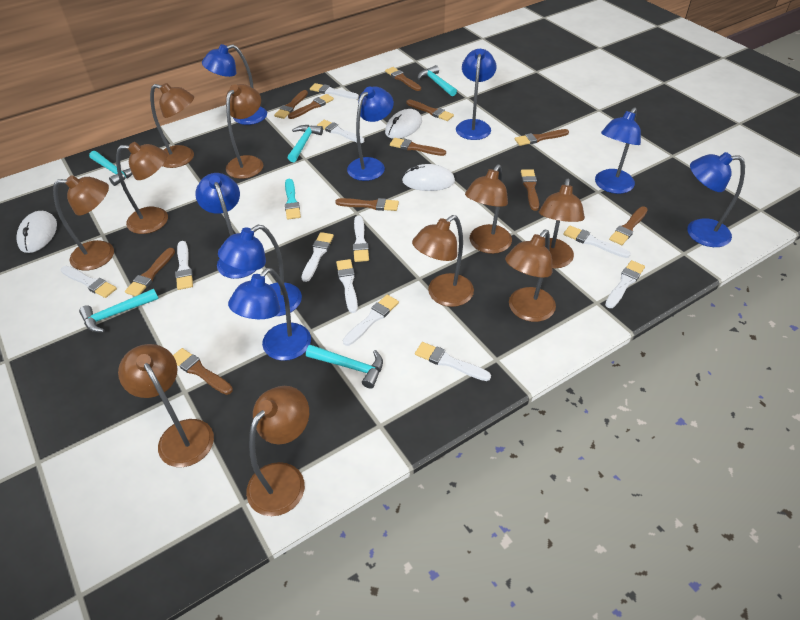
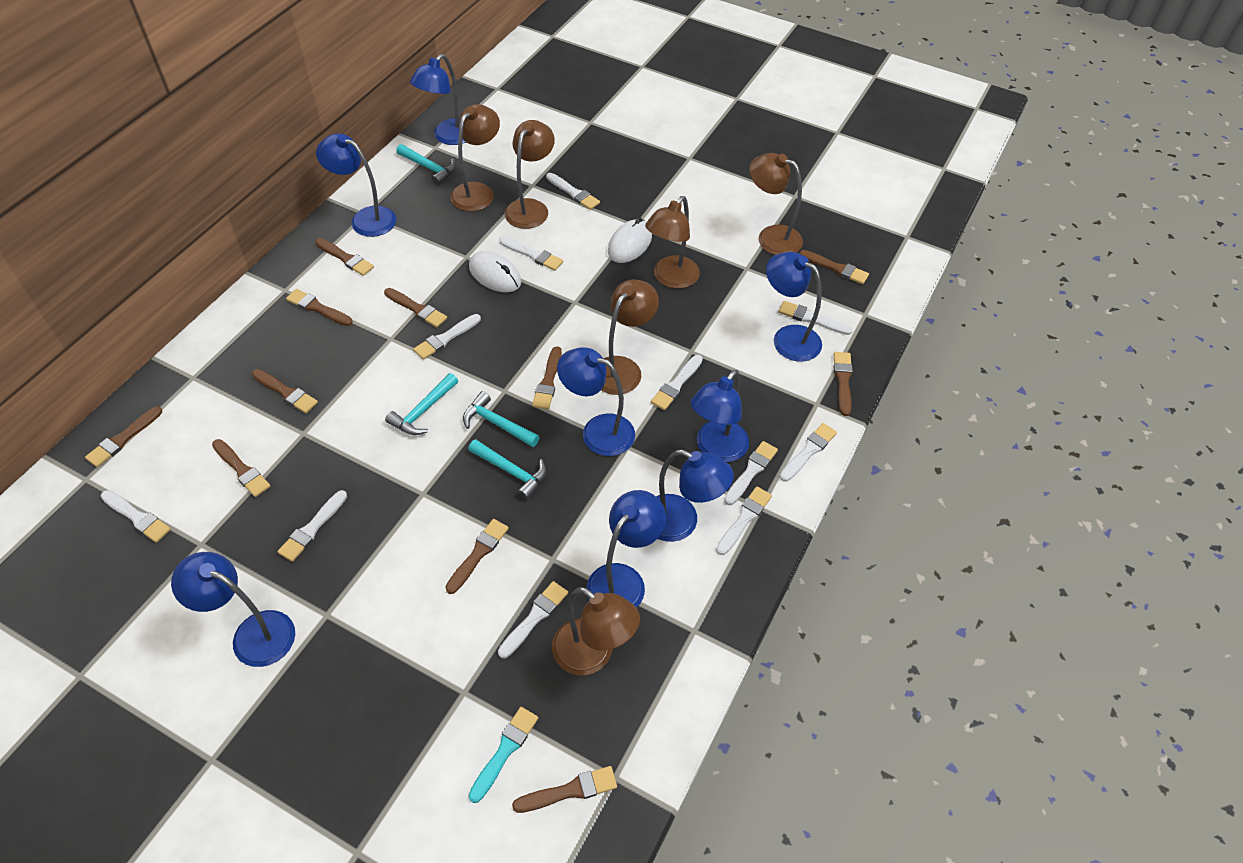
brown lamp: 10 -> 6
turquoise hammer: 5 -> 4
white mouse: 3 -> 2

